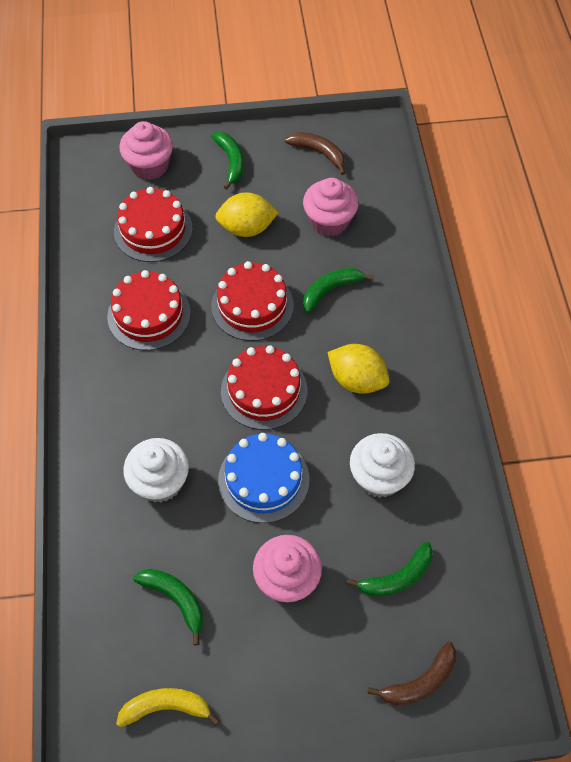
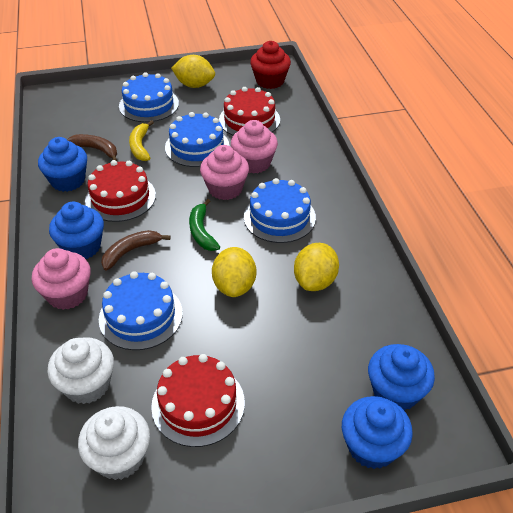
blue cake: 1 -> 4
blue cupcake: 0 -> 4
green banana: 4 -> 1
red cake: 4 -> 3
red cupcake: 0 -> 1
yellow lemon: 2 -> 3

